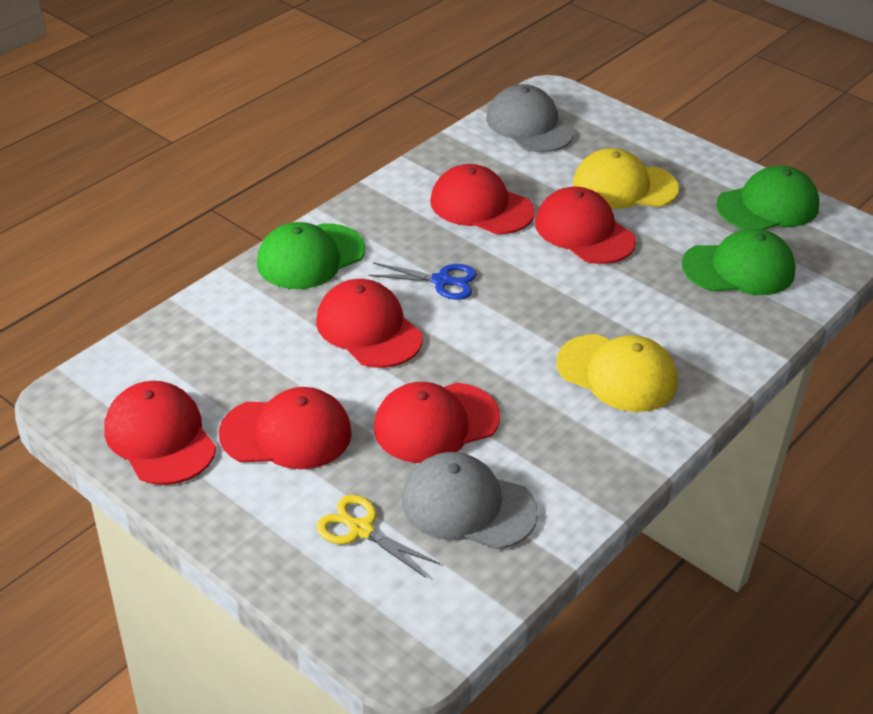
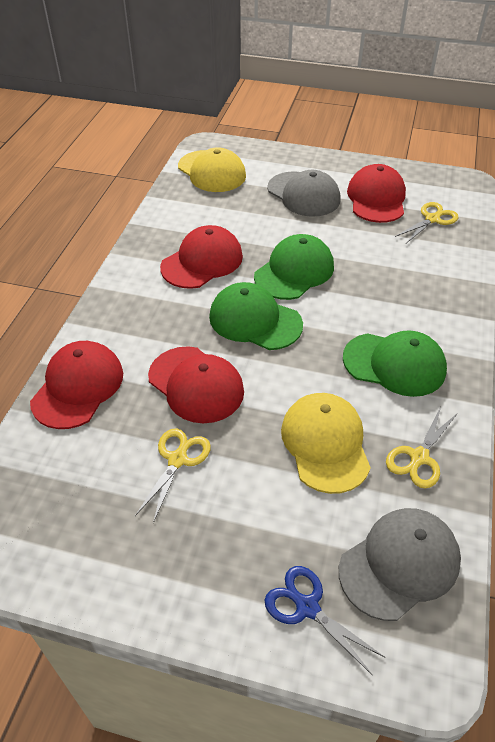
red cap: 6 -> 4
yellow scissors: 1 -> 3

